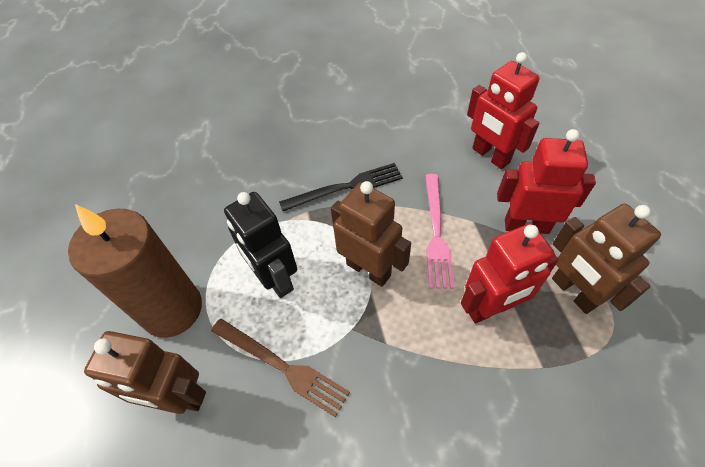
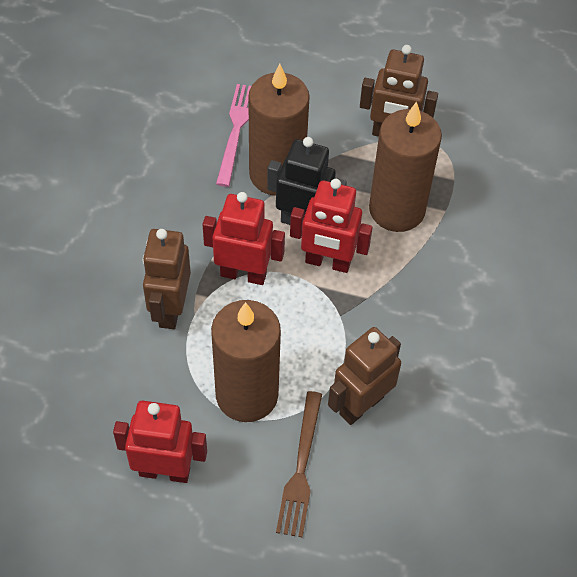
black fork: 1 -> 0
brown candle: 1 -> 3

